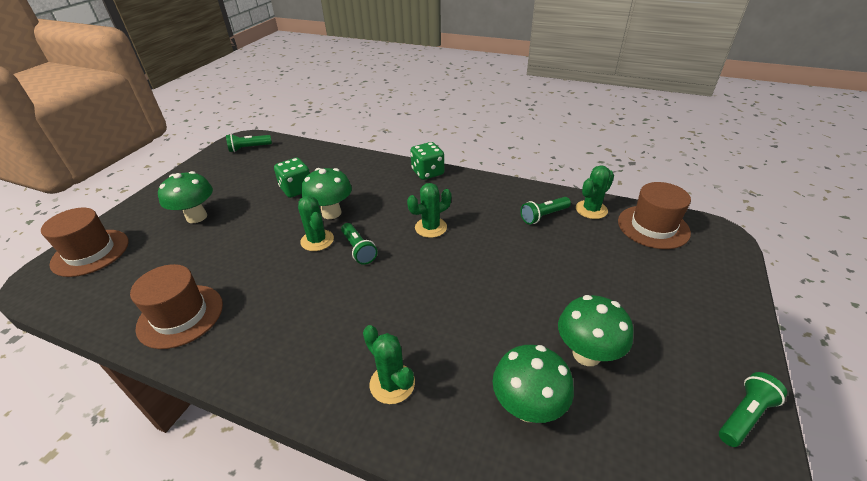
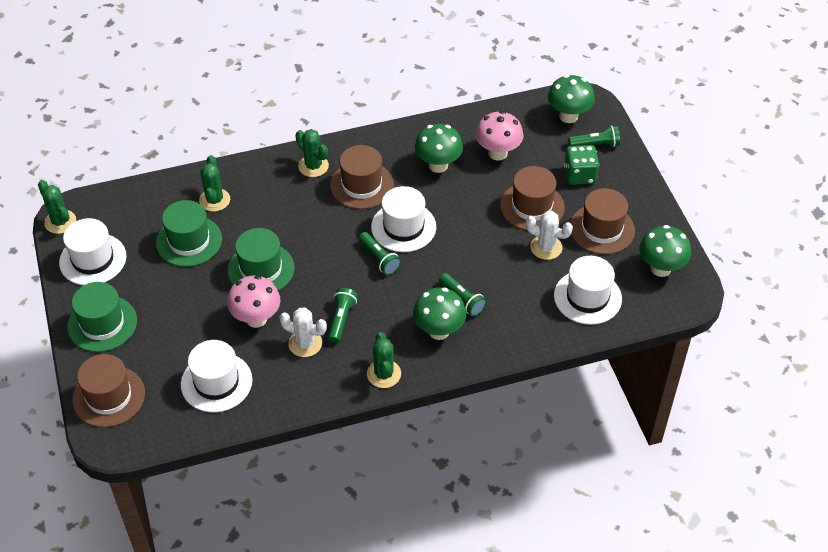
brown hat: 3 -> 4
green dice: 2 -> 1
green hat: 0 -> 3
pink mushroom: 0 -> 2
white cactus: 0 -> 2
white hat: 0 -> 4

